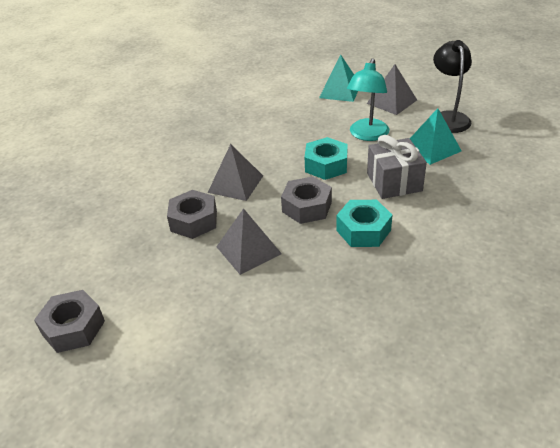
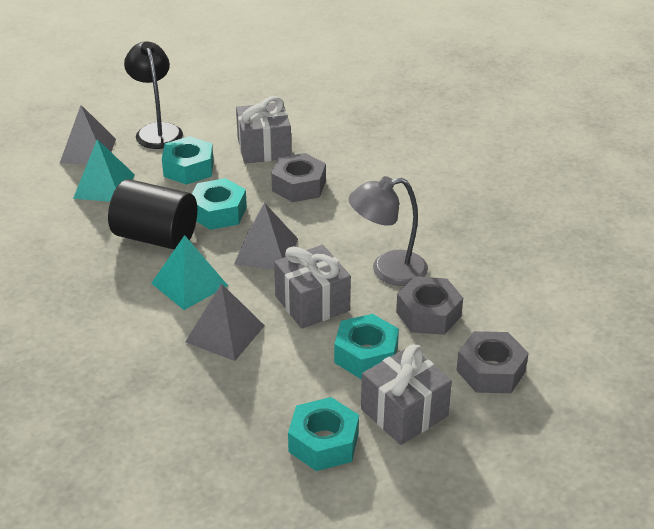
black cylinder: 0 -> 1
grey gift: 1 -> 3
grey lamp: 0 -> 1
turquoise lamp: 1 -> 0
turquoise nut: 2 -> 4

